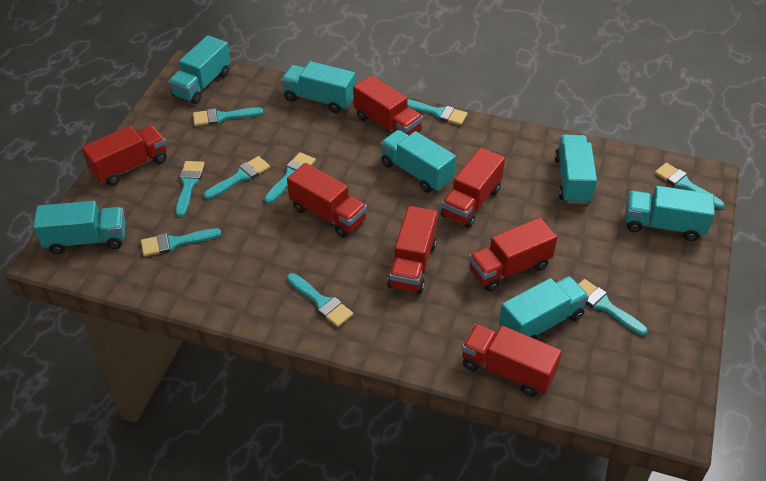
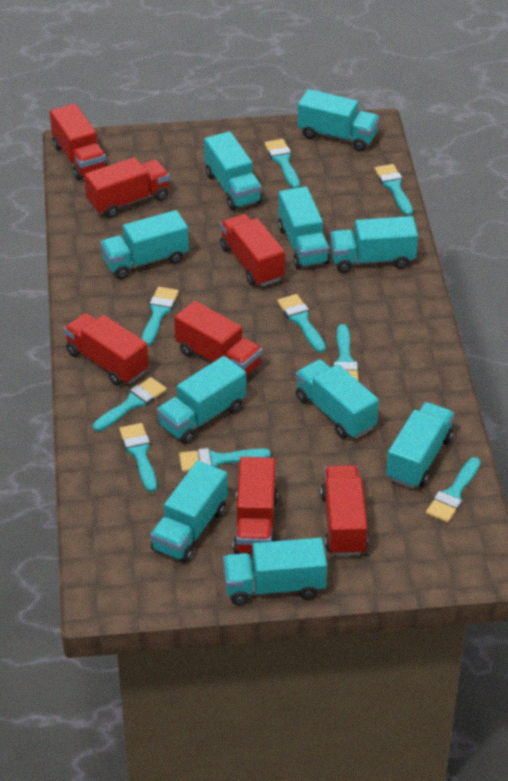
turquoise truck: 7 -> 10

